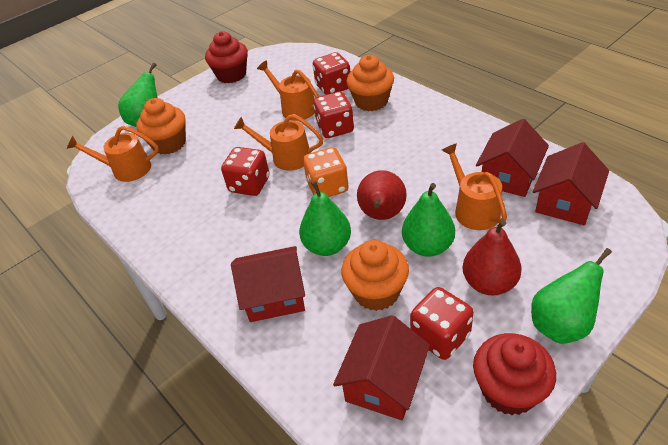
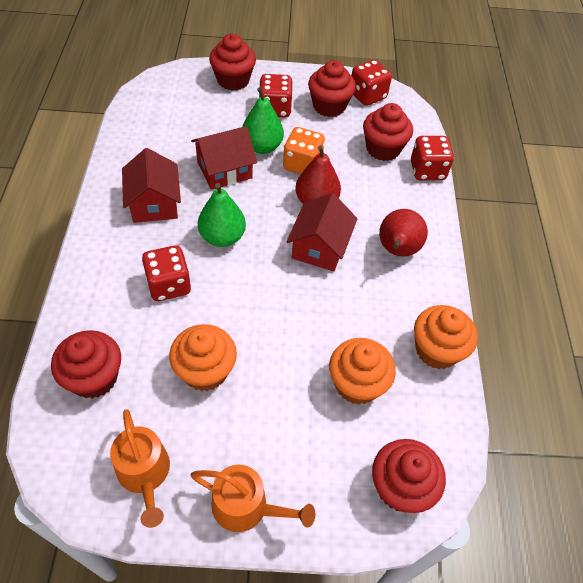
green pear: 4 -> 2
orange watering can: 4 -> 2
red cupcake: 2 -> 5
red house: 4 -> 3

